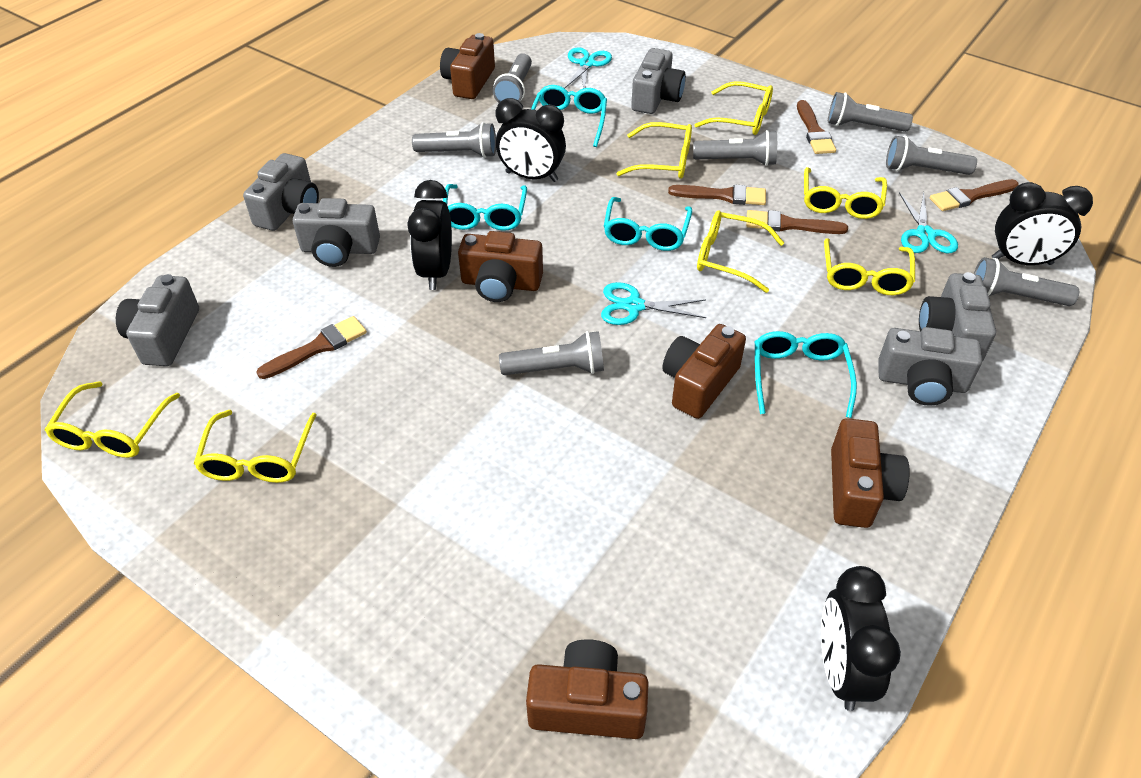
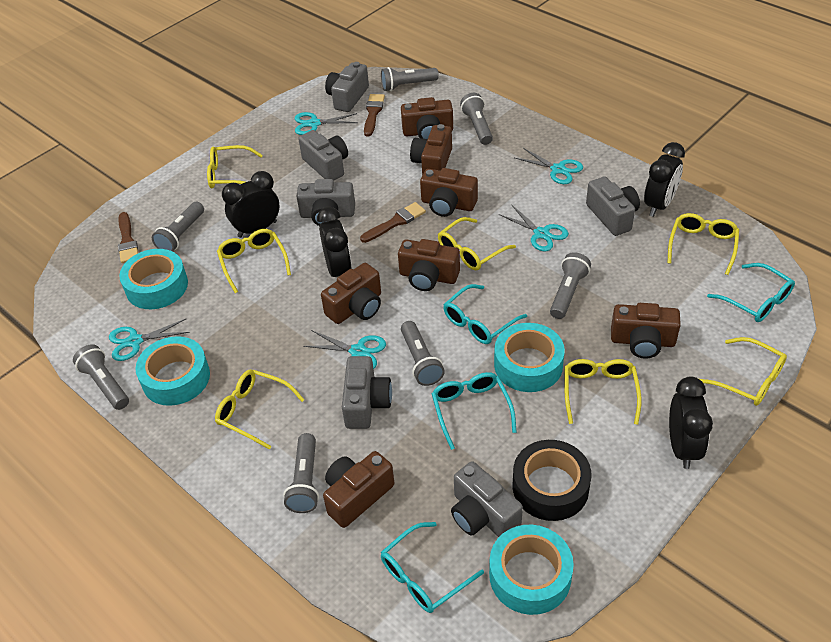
black tape: 0 -> 1
brown brush: 5 -> 3
brown camera: 5 -> 7
turquoise scissors: 3 -> 5
turquoise tape: 0 -> 4

